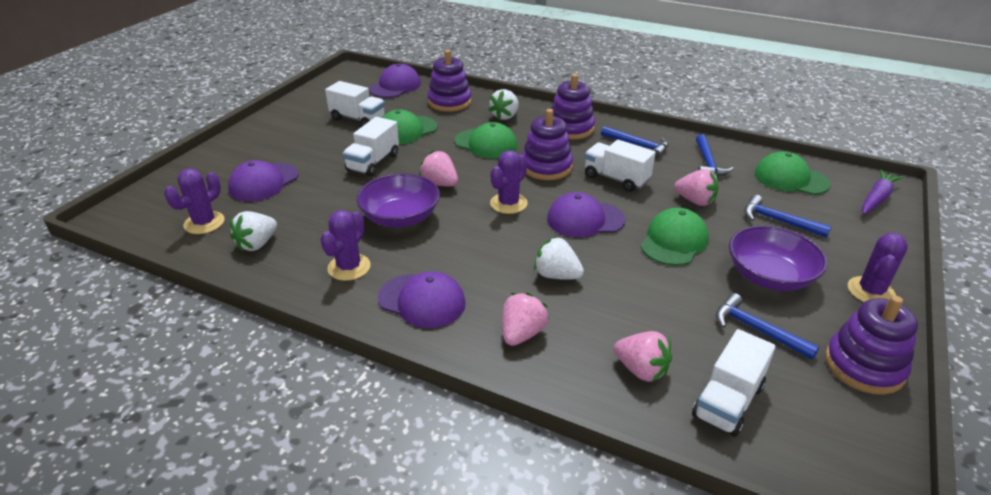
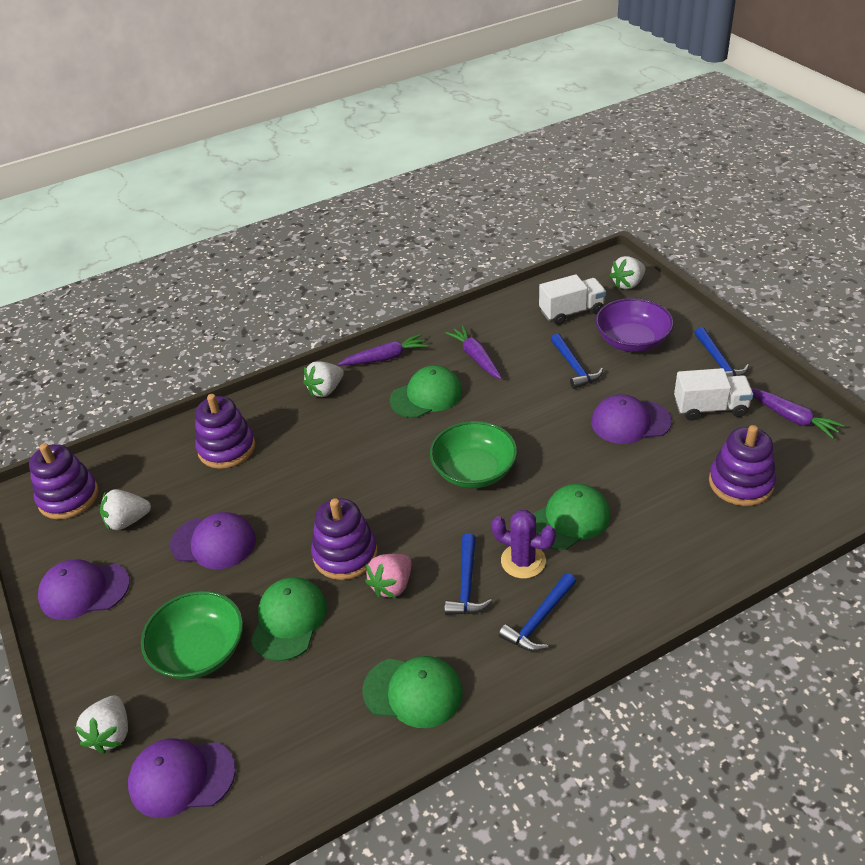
green bowl: 0 -> 2
pink strawberry: 4 -> 1
purple bowl: 2 -> 1
purple cactus: 4 -> 1
purple carrot: 1 -> 3
white strawberry: 3 -> 4
white truck: 4 -> 2

